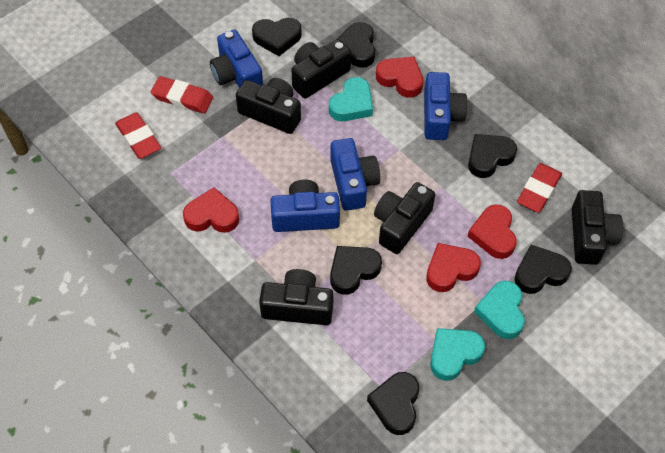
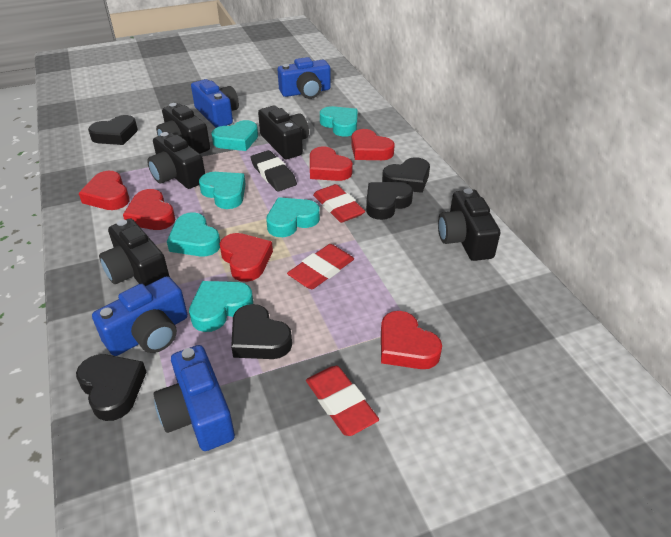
black eraser: 0 -> 1
black heart: 6 -> 5
red heart: 4 -> 6
turquoise heart: 3 -> 6

